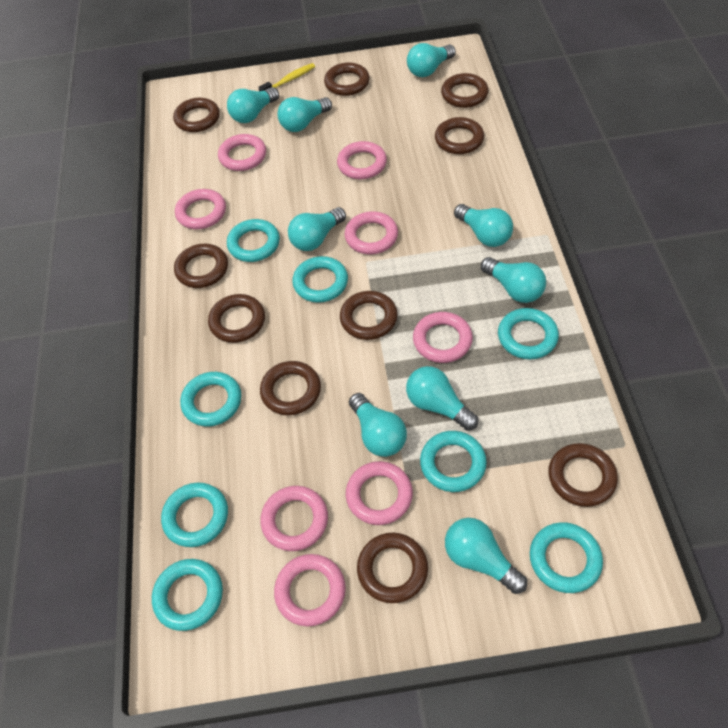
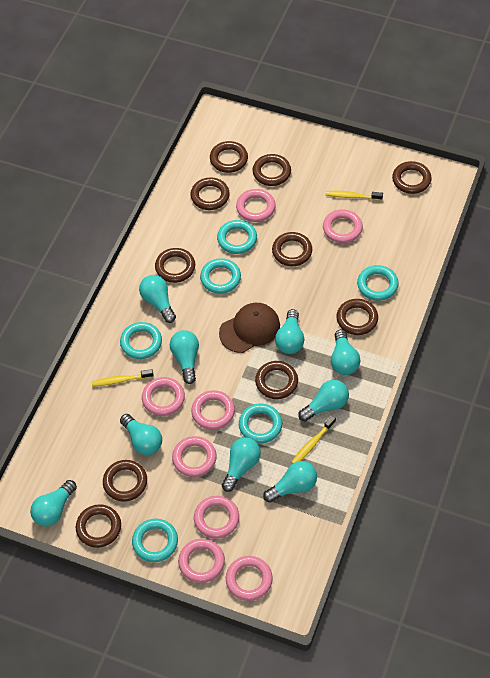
brown cap: 0 -> 1
turquoise ring: 8 -> 6
yellow toothbrush: 1 -> 3

